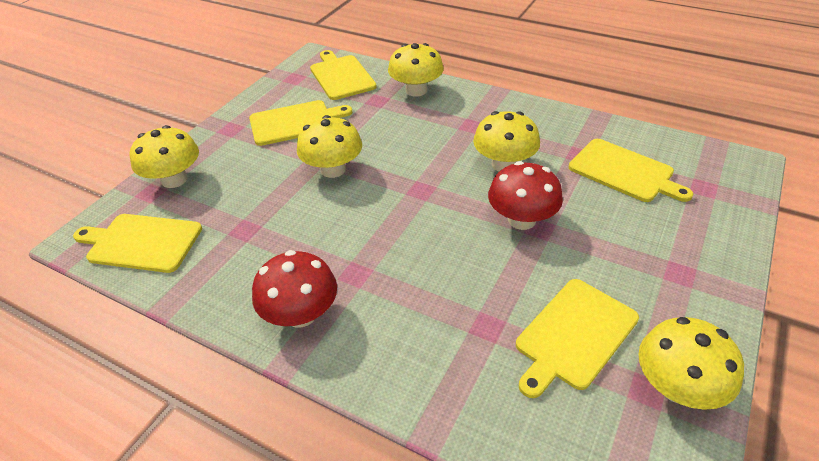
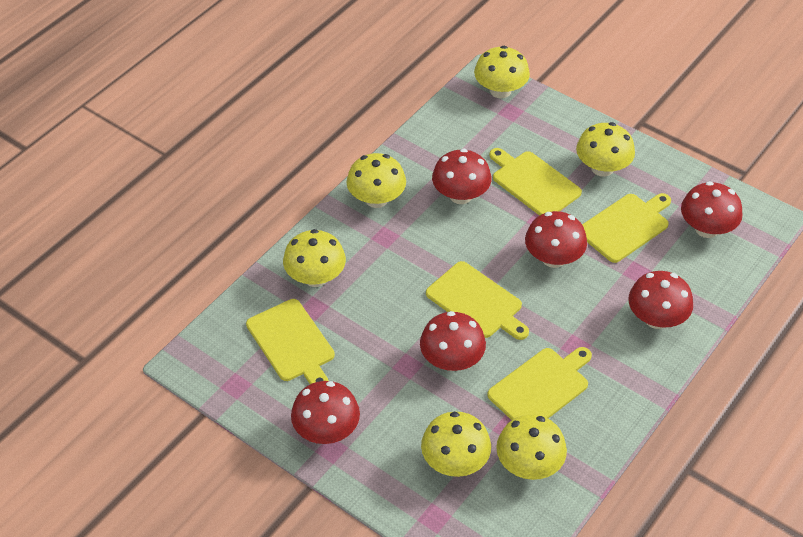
red mushroom: 2 -> 6
yellow mushroom: 5 -> 6

